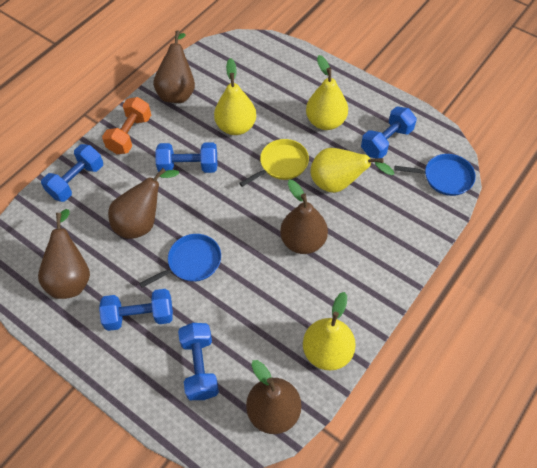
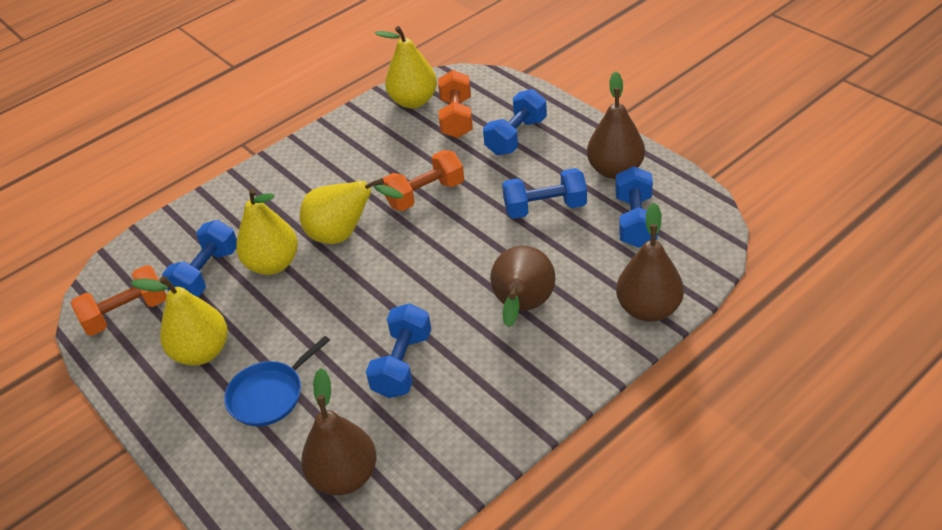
blue pan: 2 -> 1
brown pear: 5 -> 4
orange dumbbell: 1 -> 3
yellow pan: 1 -> 0

